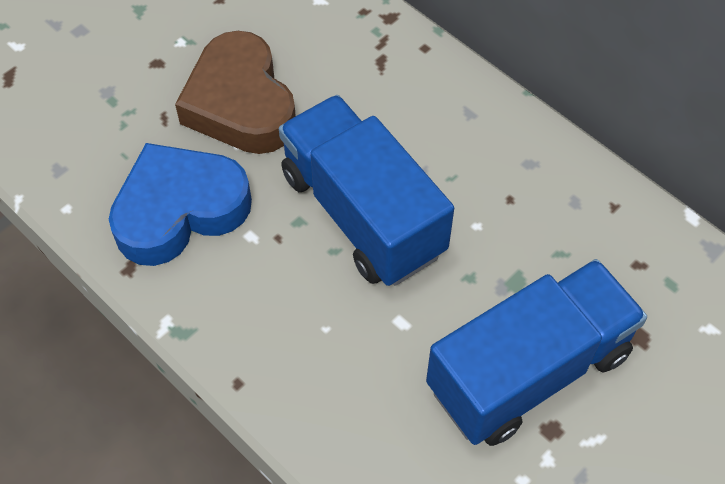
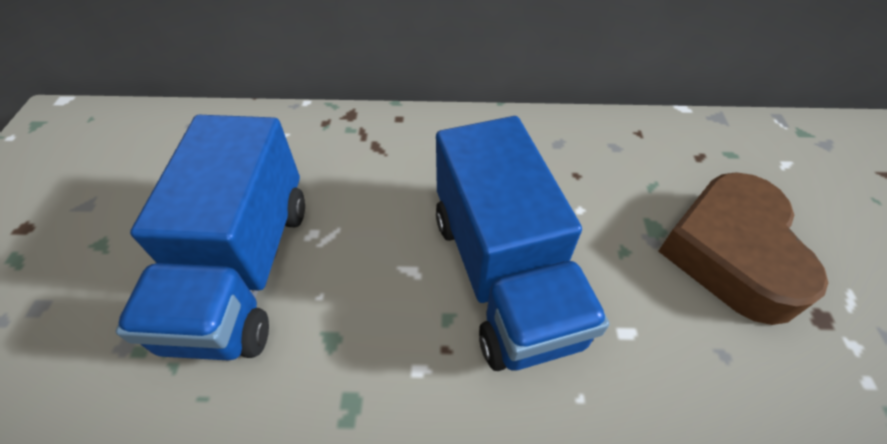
blue heart: 1 -> 0

